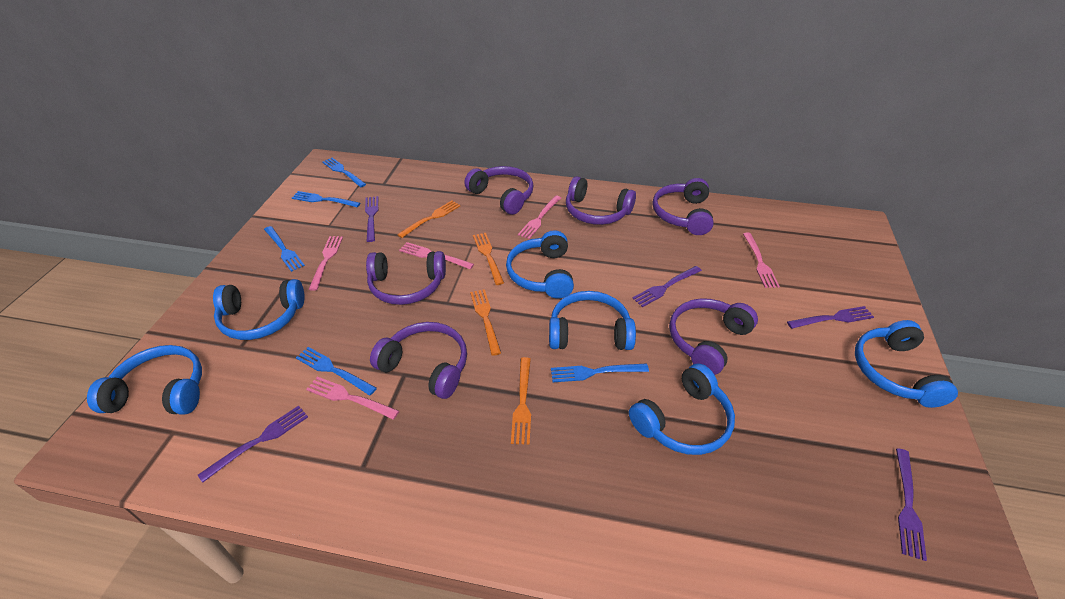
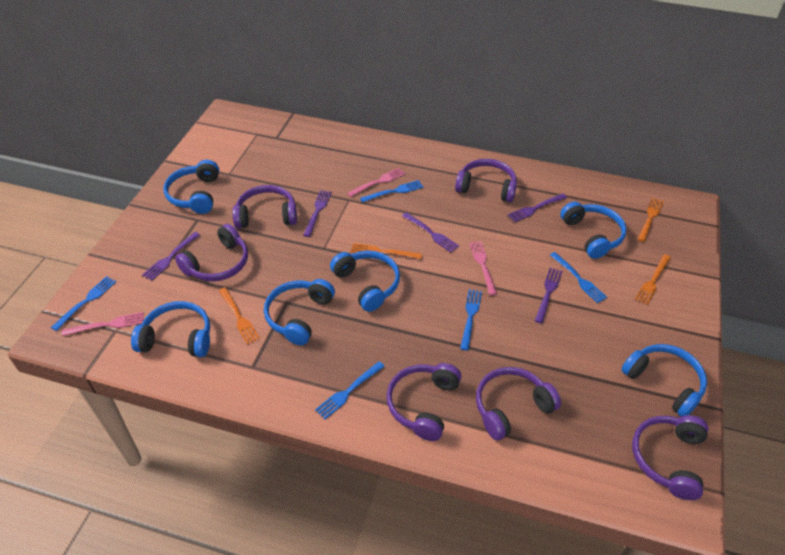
pink fork: 5 -> 3

